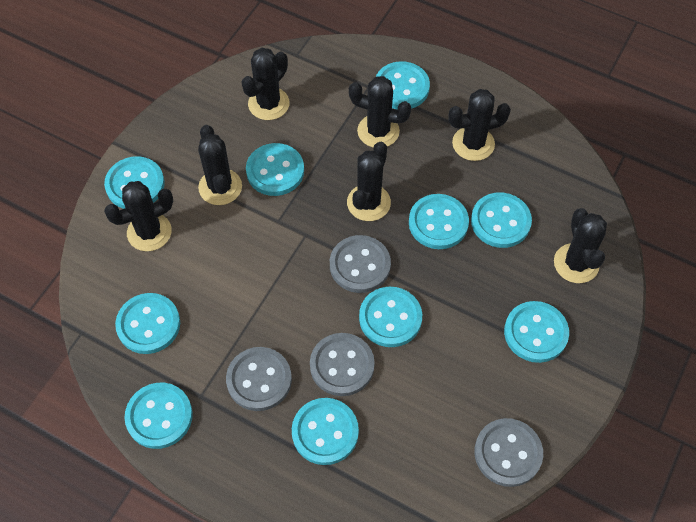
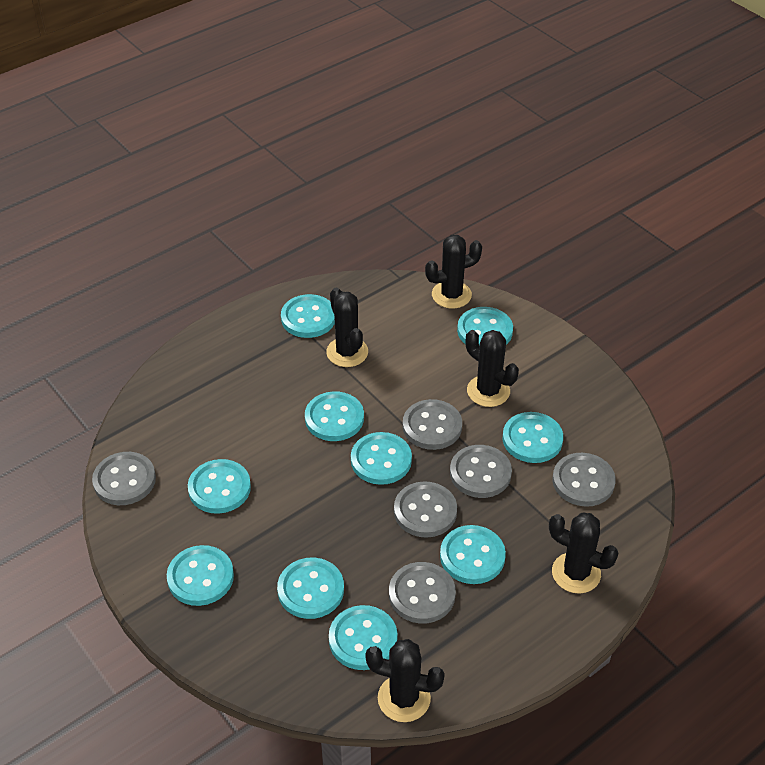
black cactus: 7 -> 5
grey button: 4 -> 6

